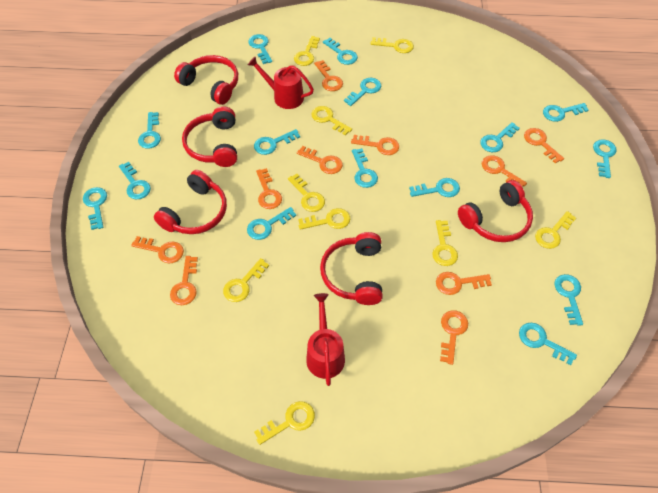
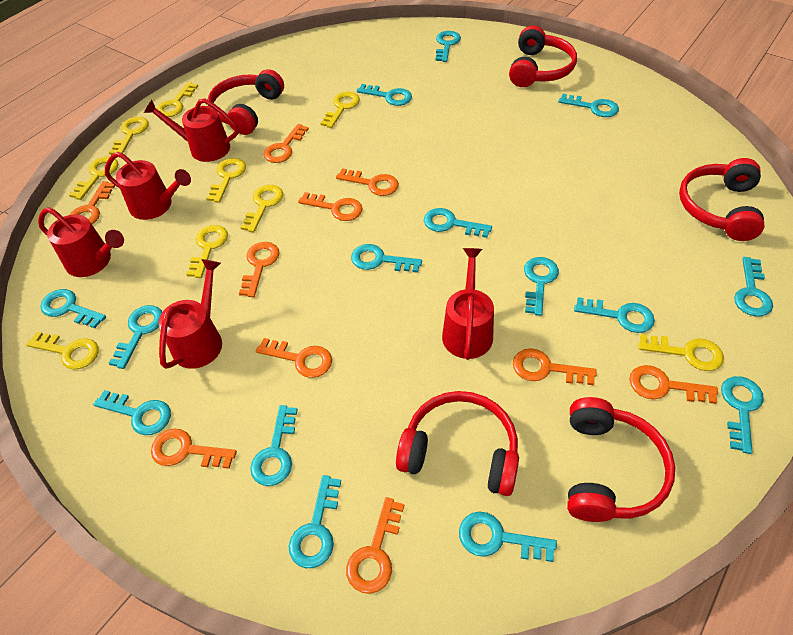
red watering can: 2 -> 5

